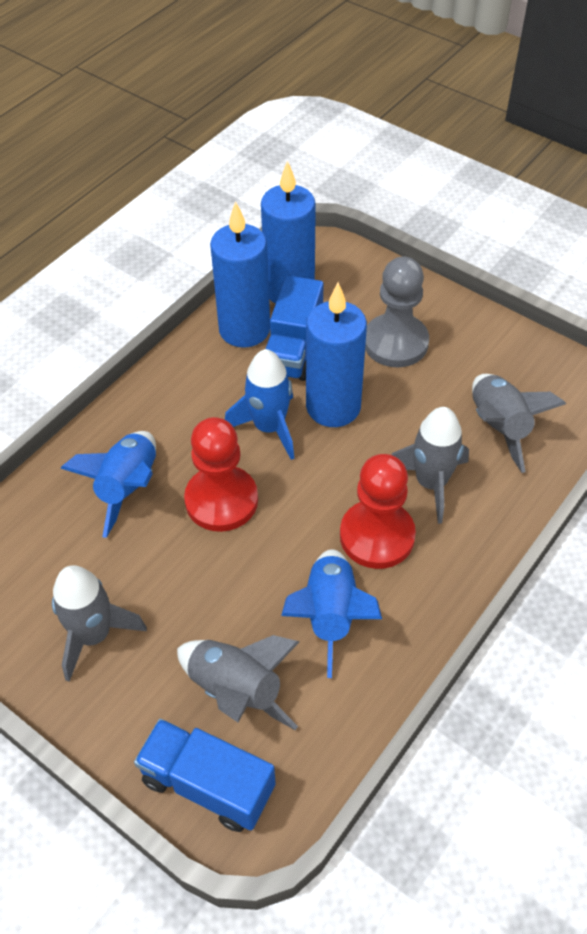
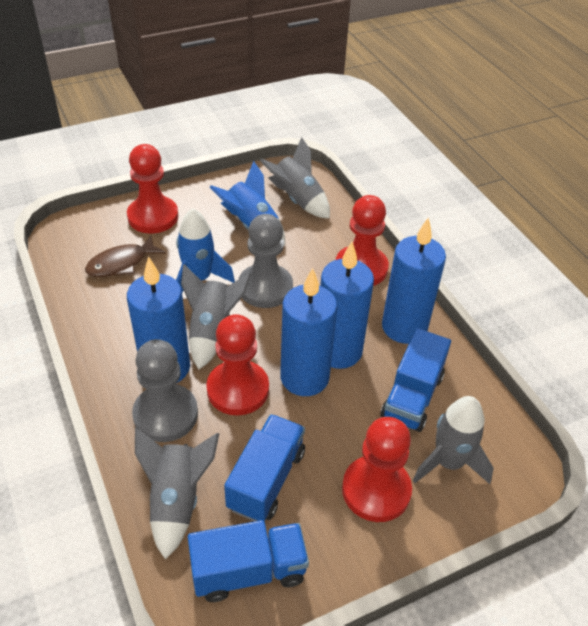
blue candle: 3 -> 4
blue rocket: 3 -> 2
blue truck: 2 -> 3
brown fish: 0 -> 1
grey pawn: 1 -> 2
red pawn: 2 -> 4

